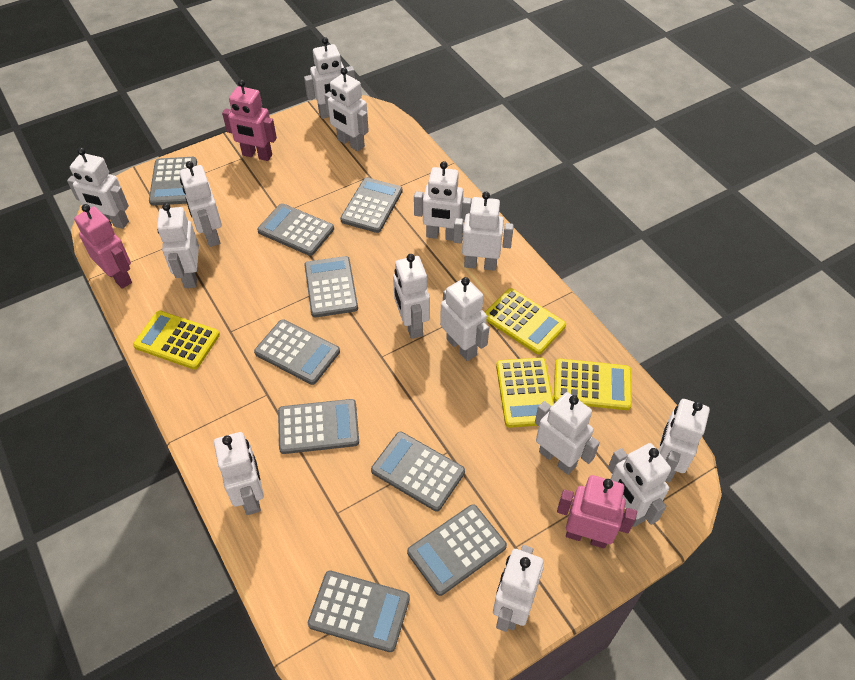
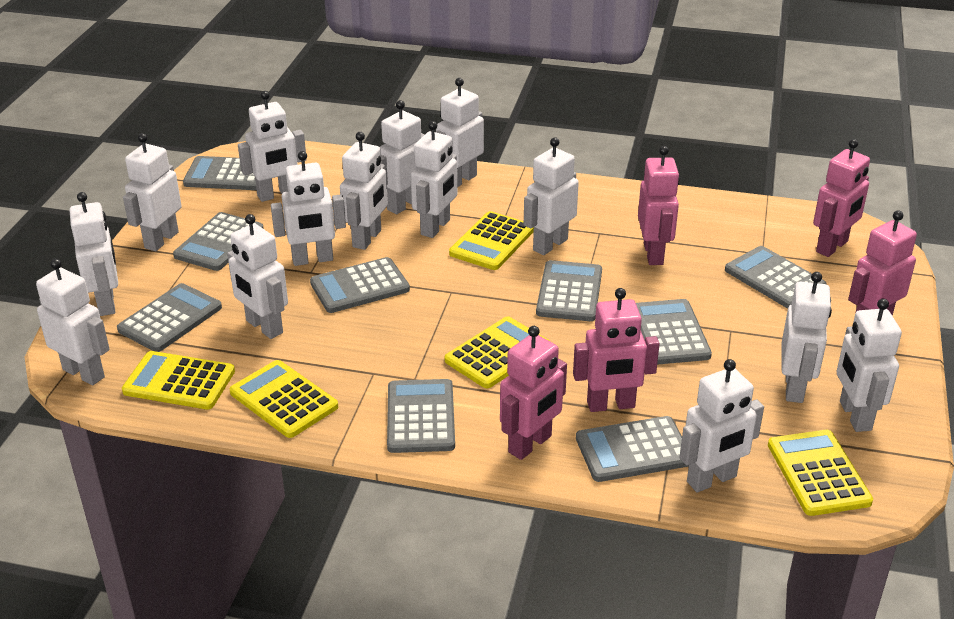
pink robot: 3 -> 5
yellow calculator: 4 -> 5

